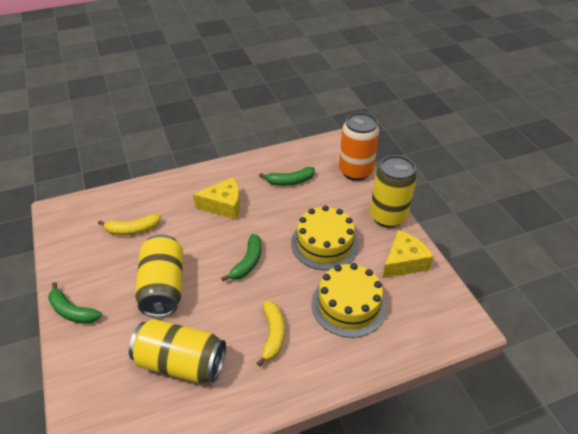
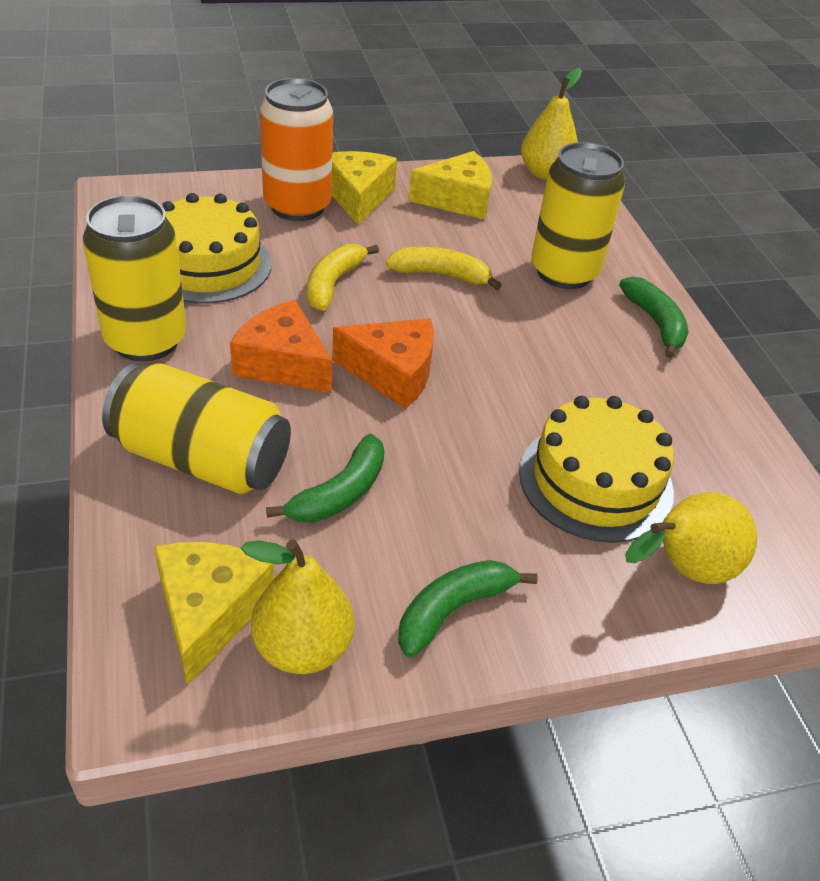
orange cheese: 0 -> 2
yellow cheese: 2 -> 3
yellow pear: 0 -> 3

